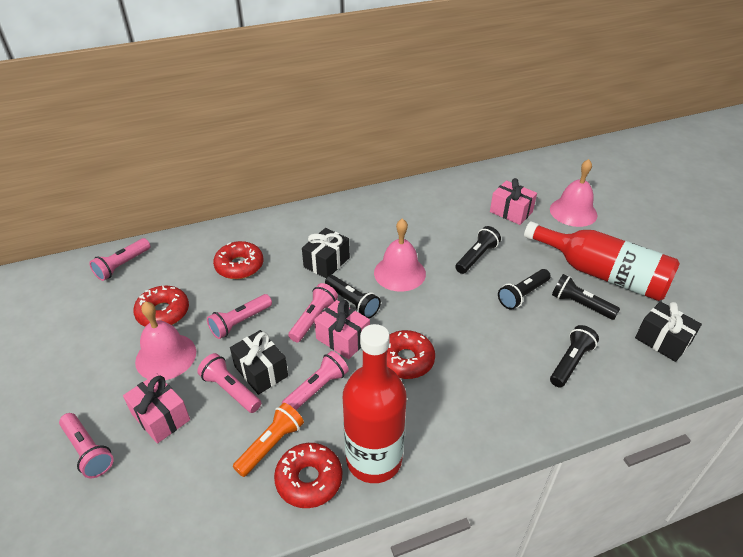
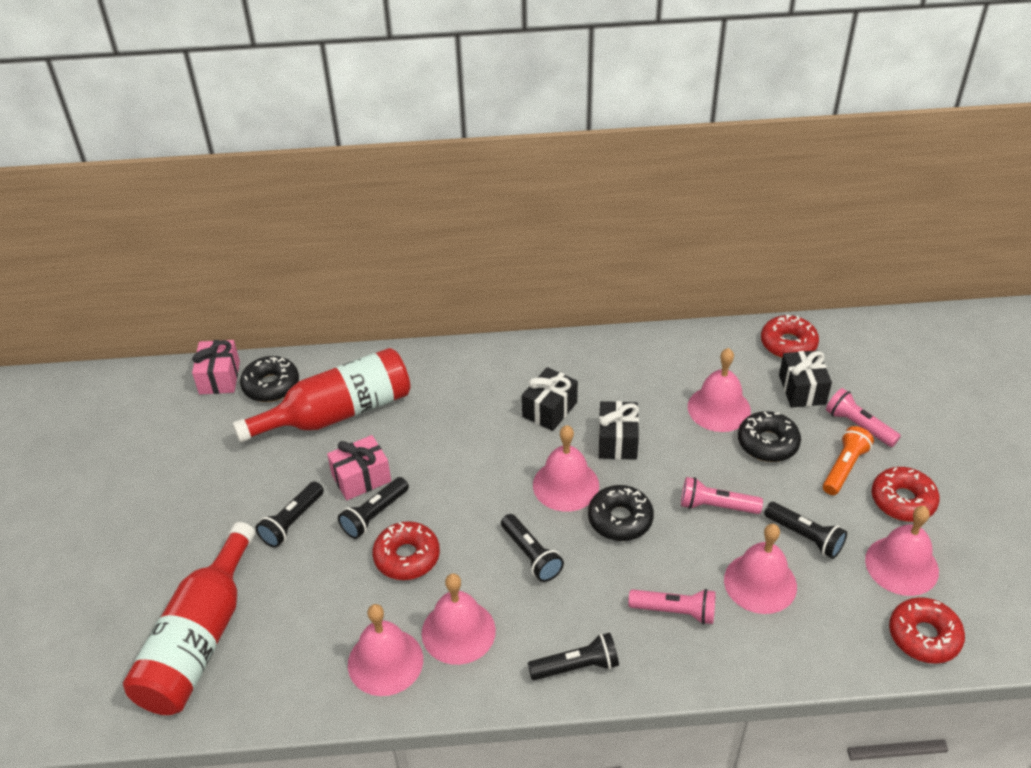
black donut: 0 -> 3
pink bell: 3 -> 6
pink flashlight: 6 -> 3
pink gift: 3 -> 2

